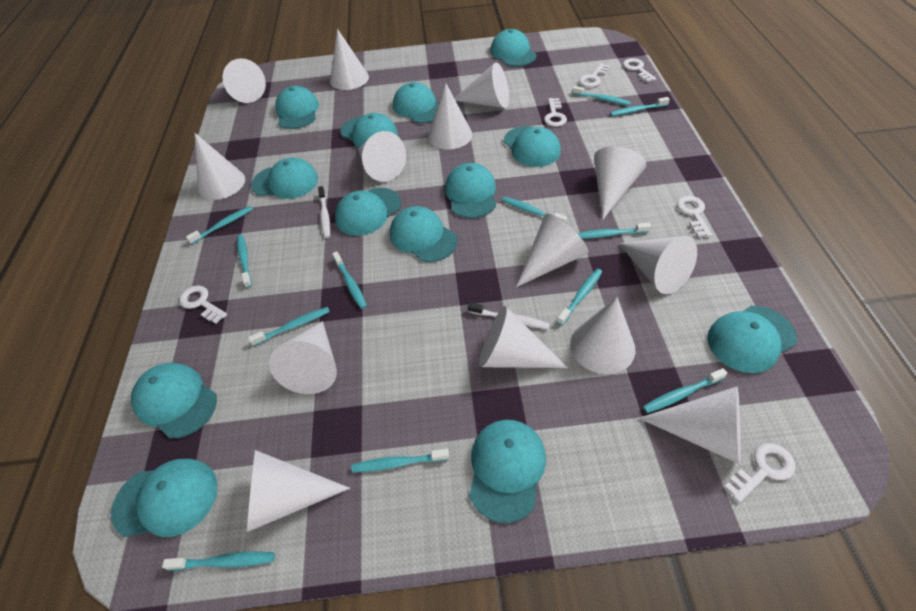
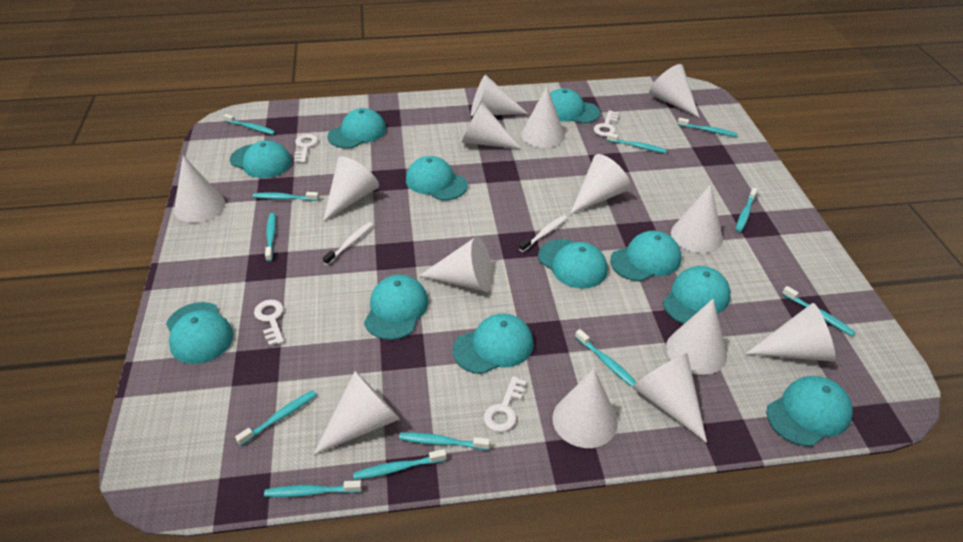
turquoise cap: 13 -> 11
white key: 6 -> 4

